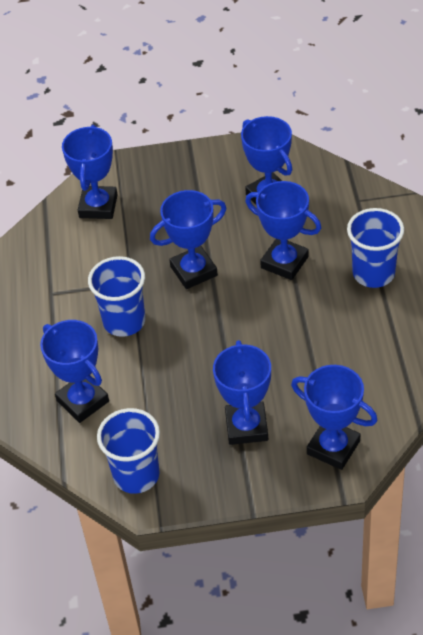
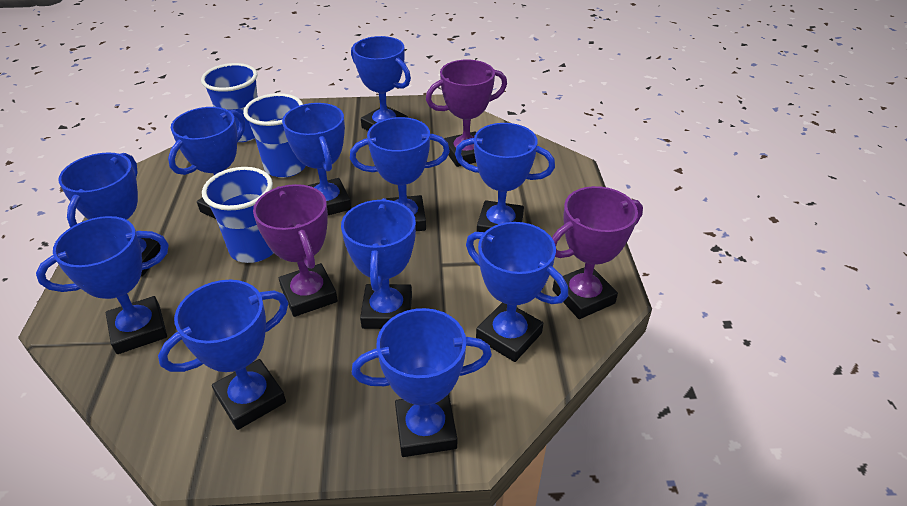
blue trophy: 7 -> 11
purple trophy: 0 -> 3

